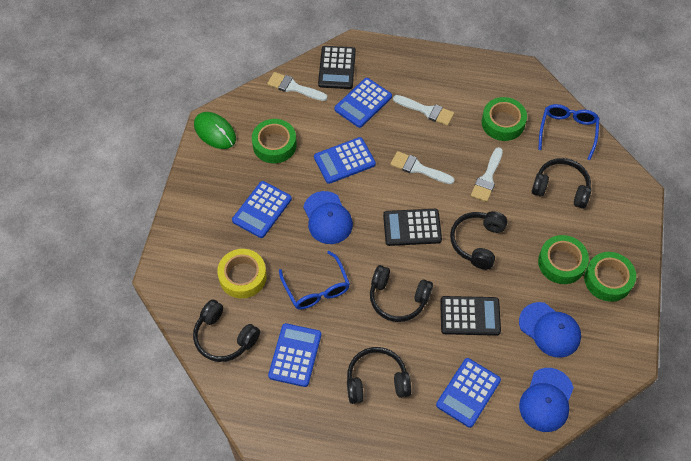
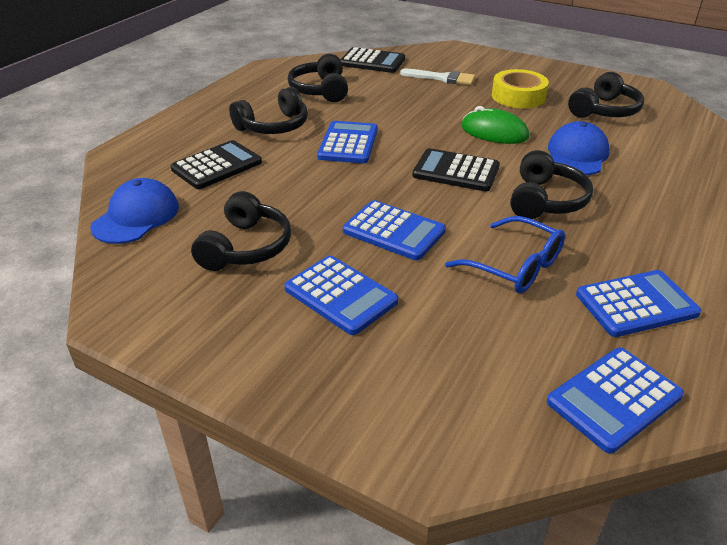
blue cap: 3 -> 2
blue glasses: 2 -> 1
green tape: 4 -> 0
white brush: 4 -> 1

